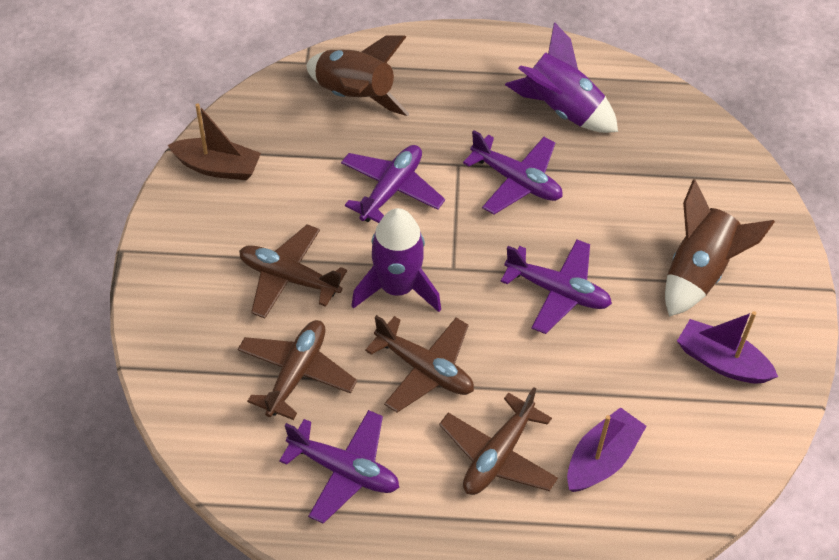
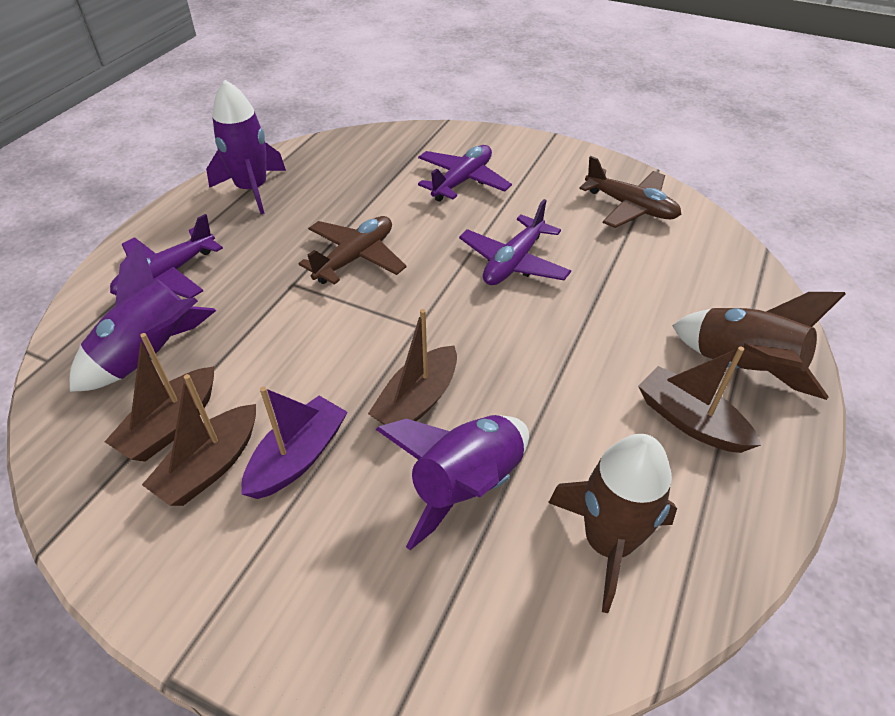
brown boat: 1 -> 4
brown plane: 4 -> 2
purple boat: 2 -> 1
purple plane: 4 -> 3
purple rocket: 2 -> 3

